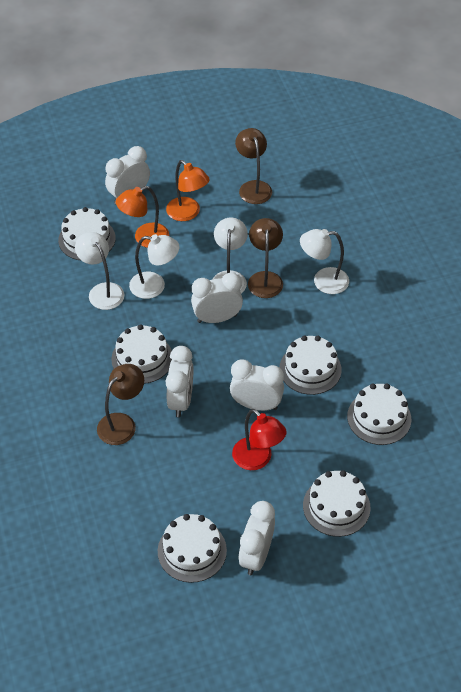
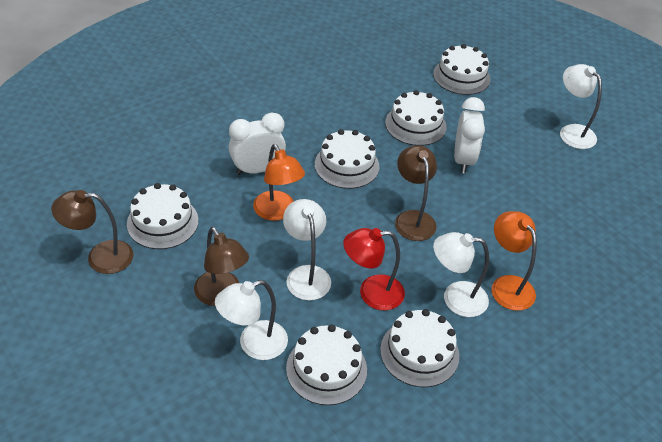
white clock: 5 -> 2

